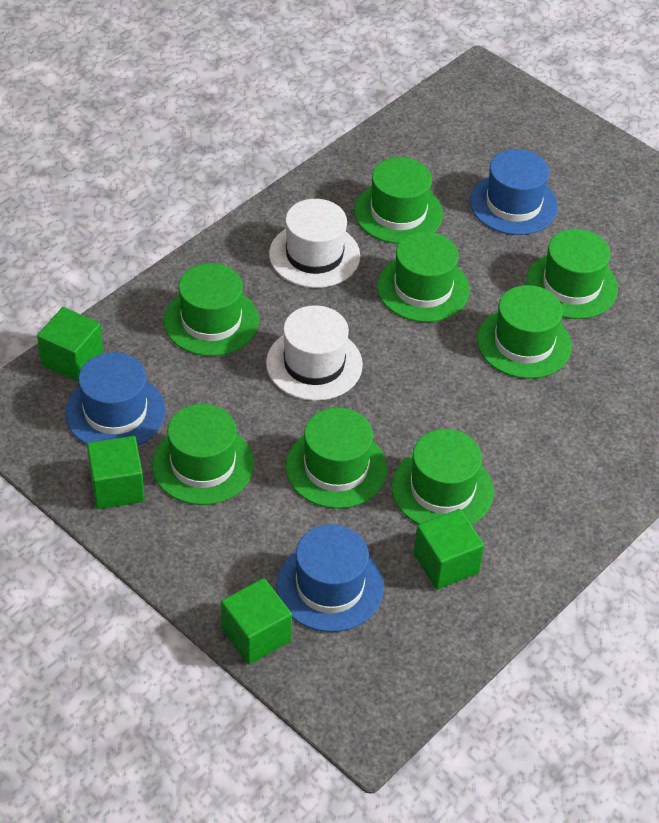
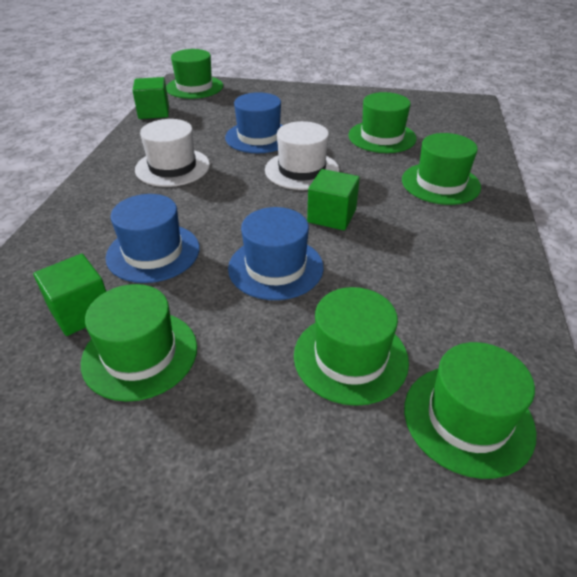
green cube: 4 -> 3
green hat: 8 -> 6

